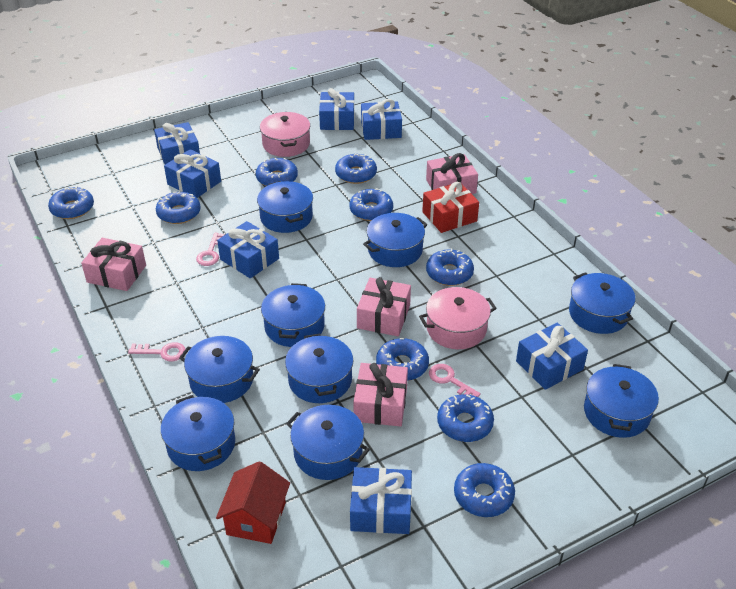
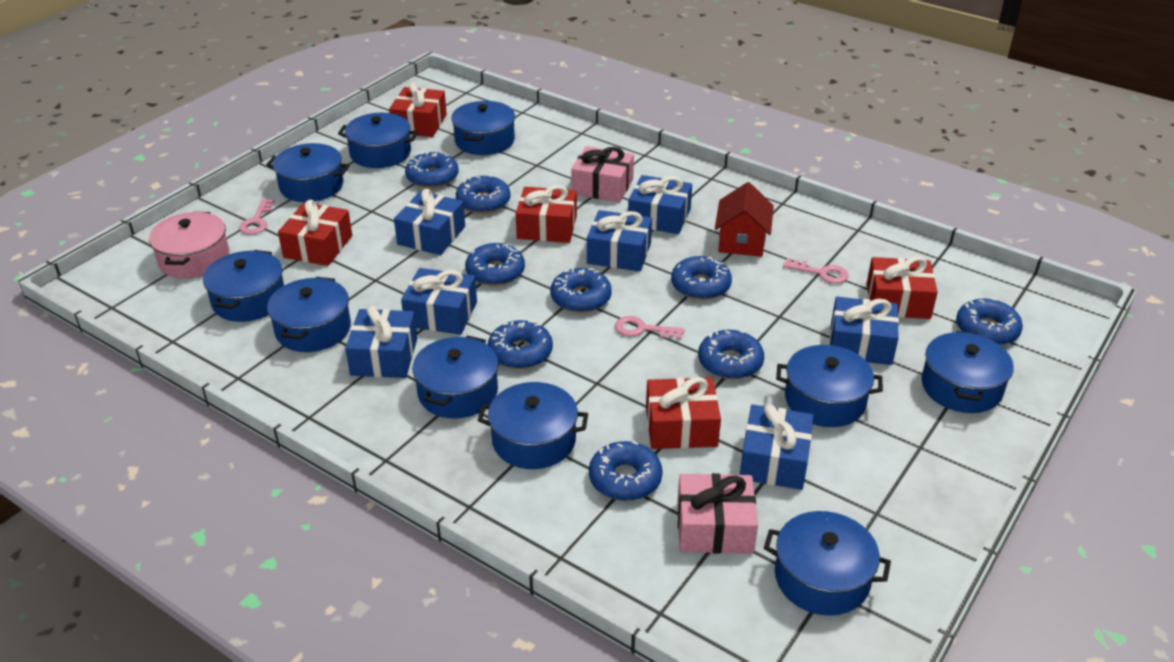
blue pot: 9 -> 10
pink gift: 4 -> 2
pink pot: 2 -> 1
red gift: 1 -> 5

